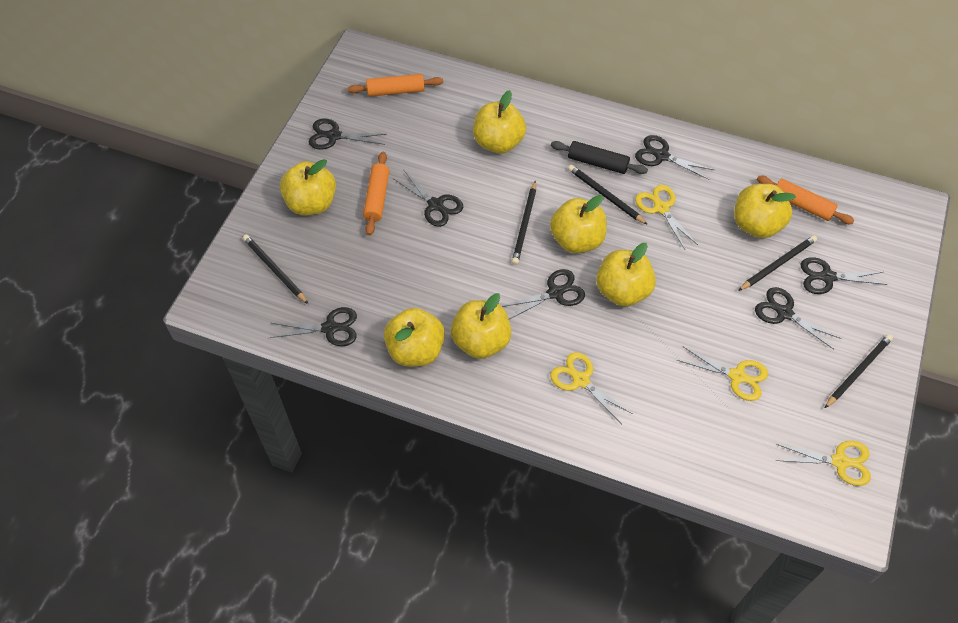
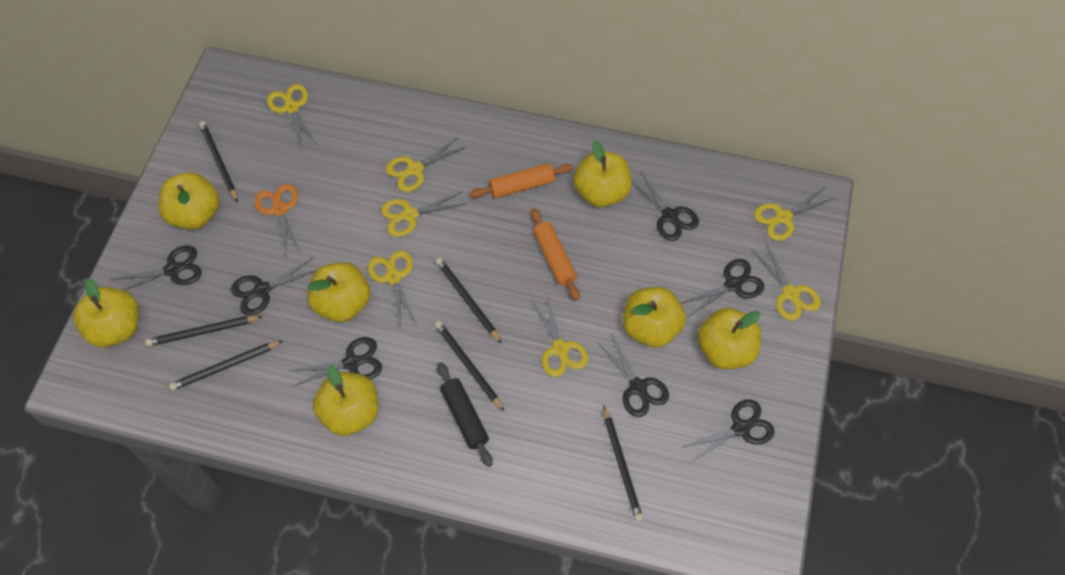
black pencil: 5 -> 6
orange rolling pin: 3 -> 2
orange scissors: 0 -> 1
yellow scissors: 4 -> 7

